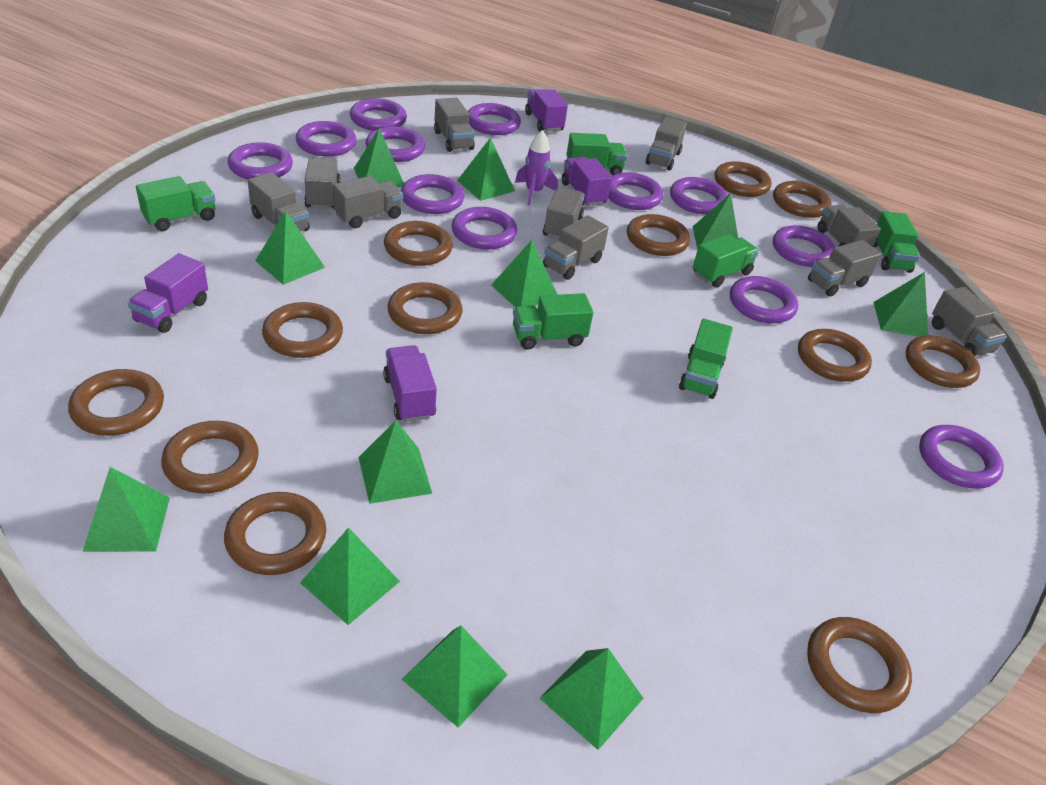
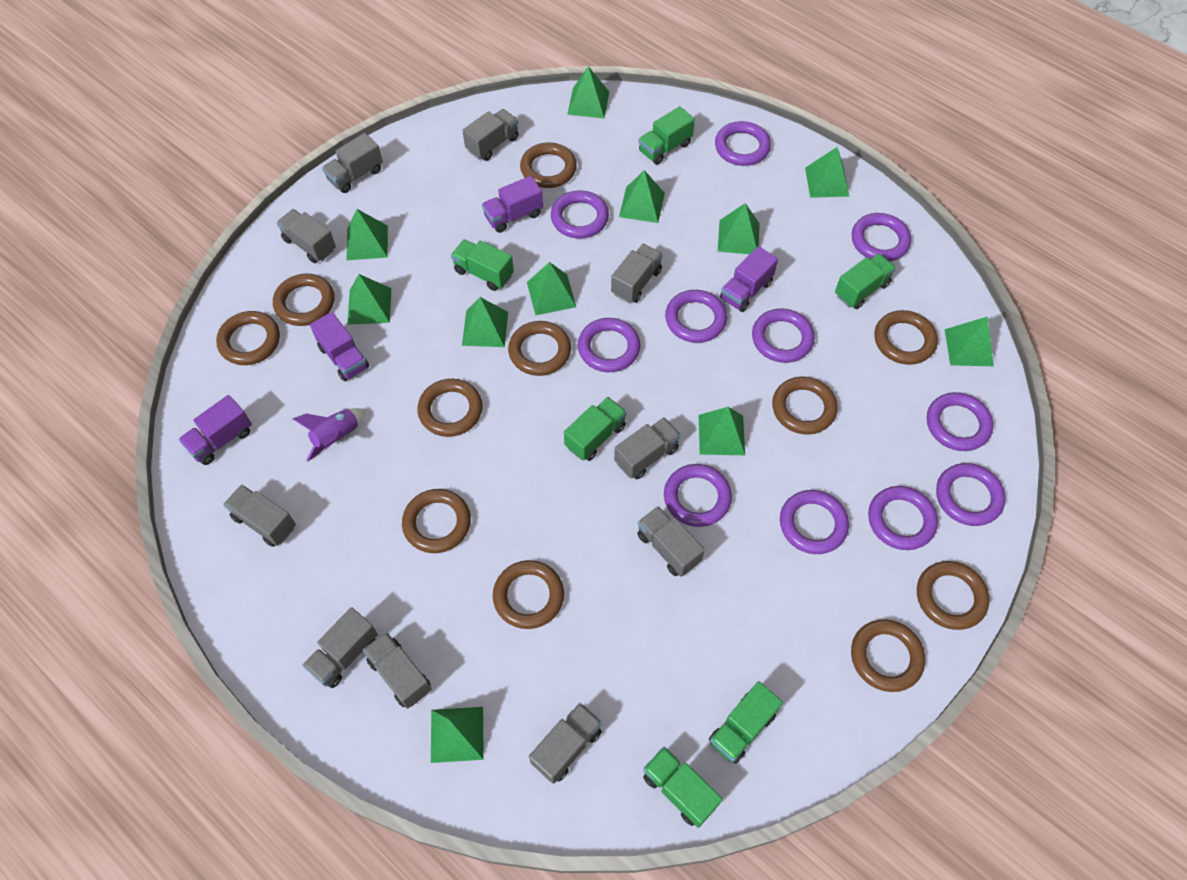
brown ring: 12 -> 11
purple ring: 12 -> 11

